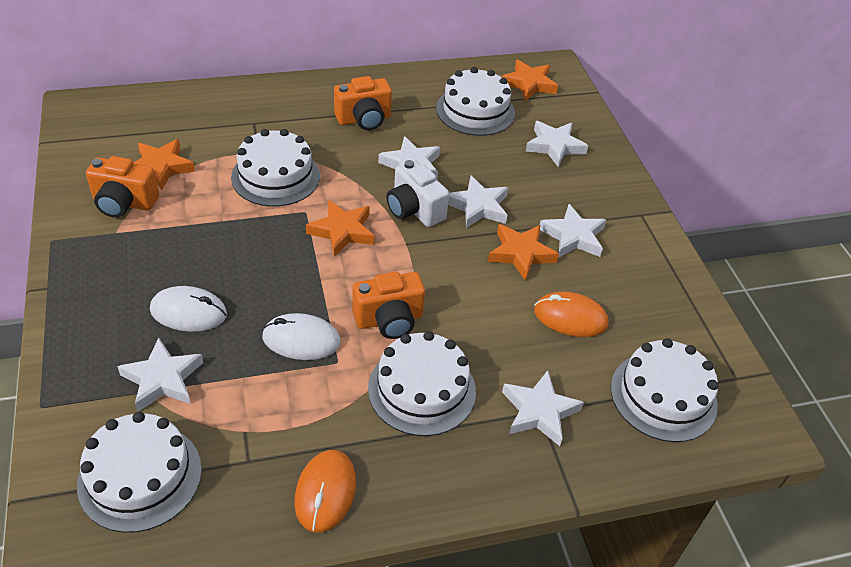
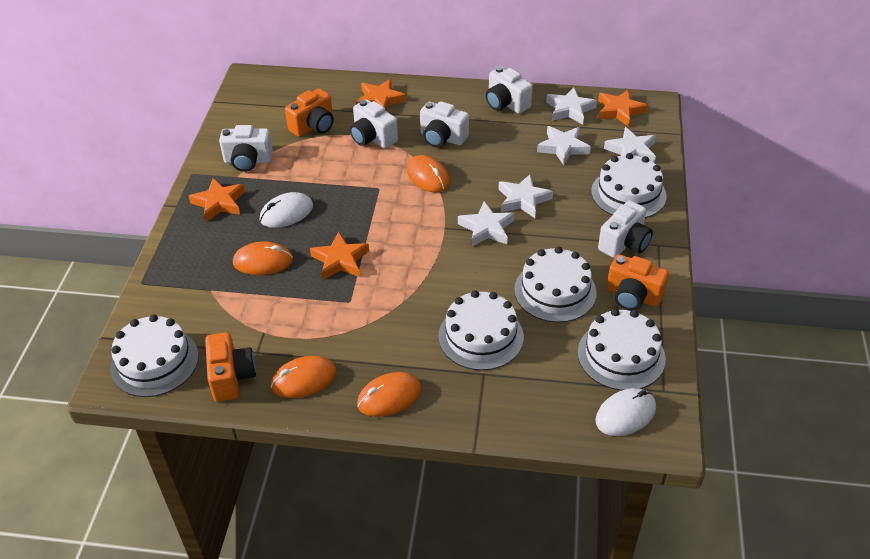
orange mouse: 2 -> 4
white camera: 1 -> 5
white star: 6 -> 5

